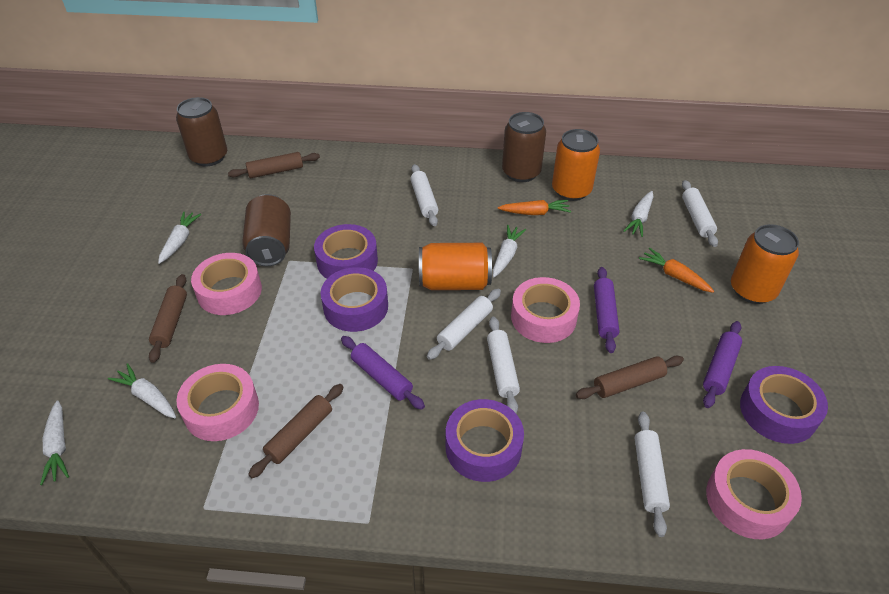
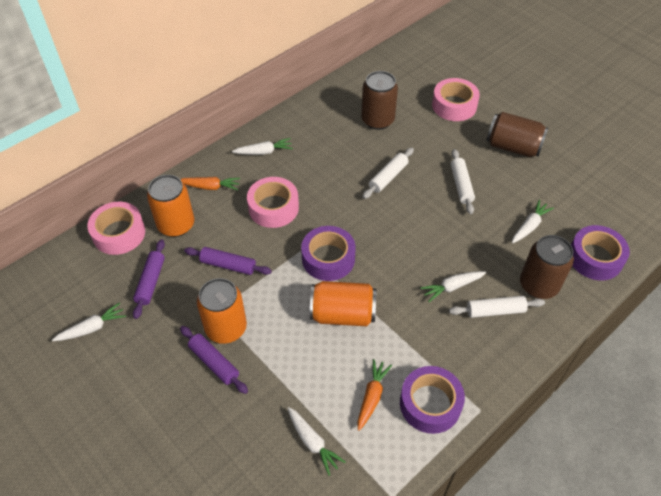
brown rolling pin: 4 -> 0
pink tape: 4 -> 3
purple tape: 4 -> 3
white rolling pin: 5 -> 3

